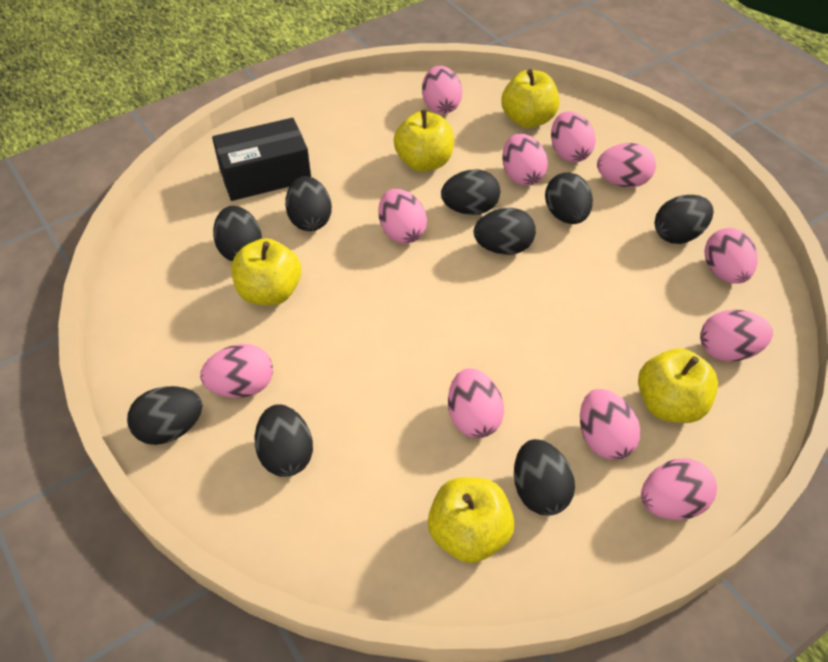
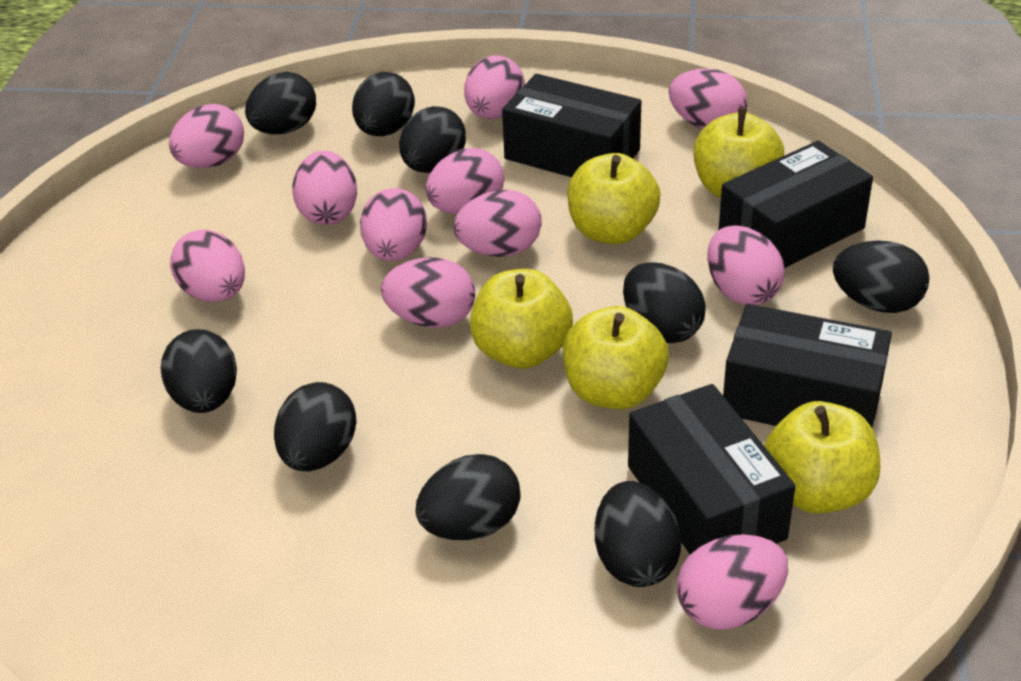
black box: 1 -> 4

